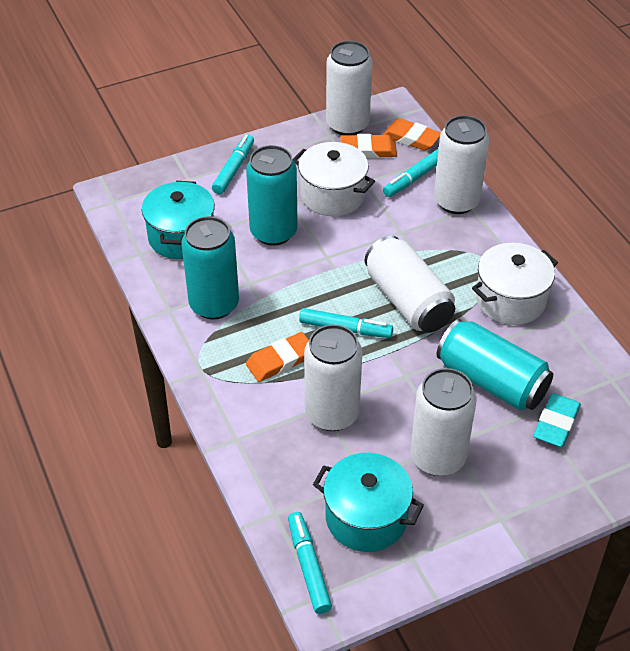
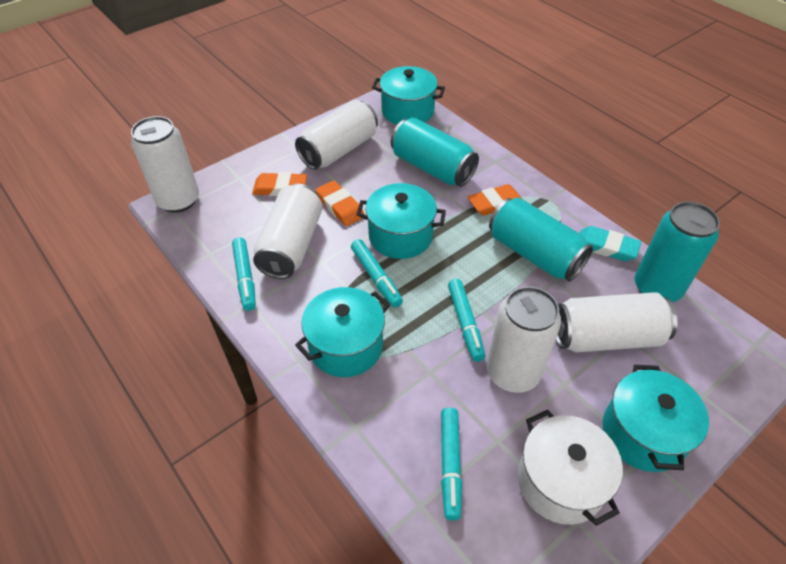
turquoise pot: 2 -> 4
white pot: 2 -> 1

